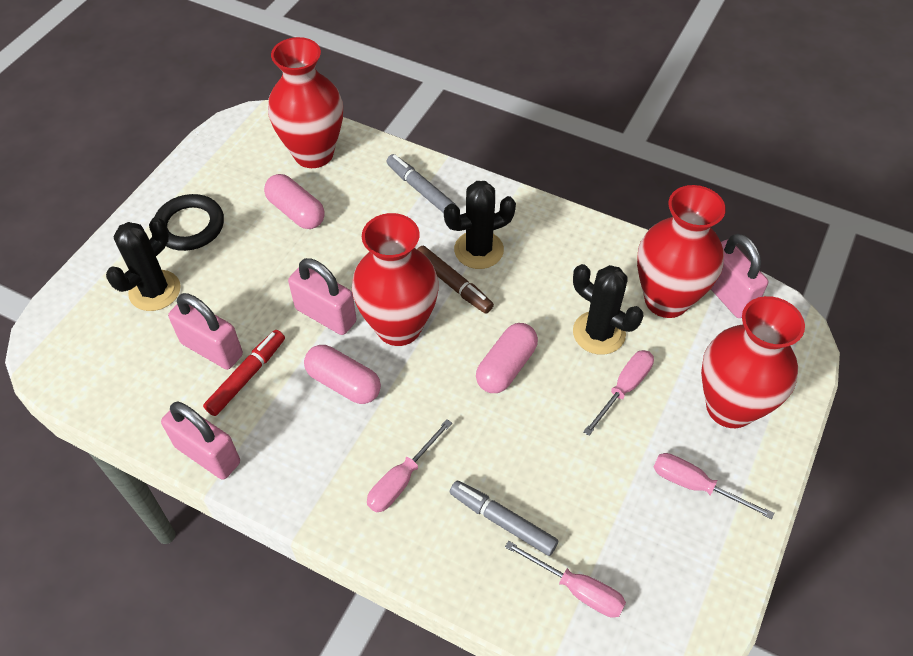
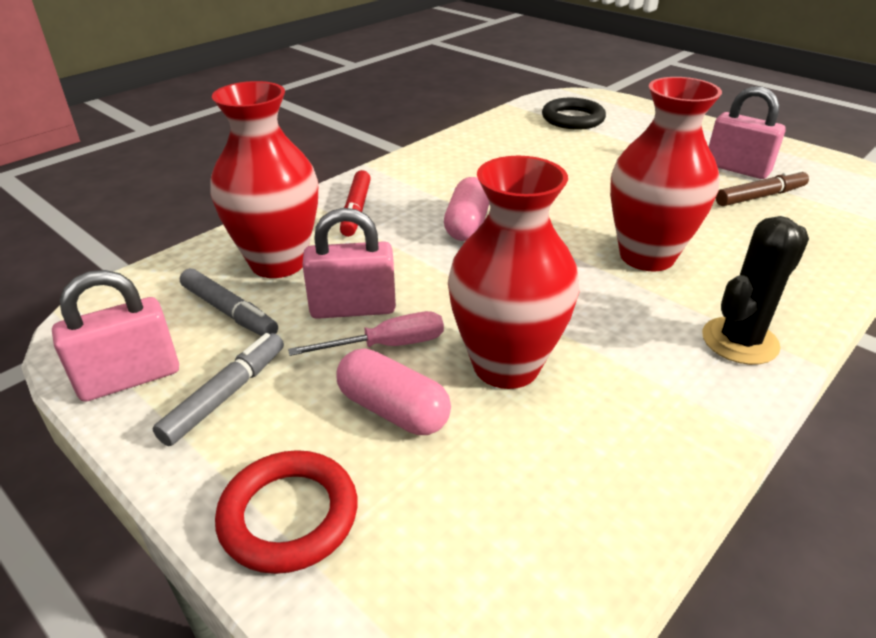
black cactus: 3 -> 1
pink capsule: 3 -> 2
pink padlock: 4 -> 3
pink screwdriver: 4 -> 1
red ring: 0 -> 1
red vase: 4 -> 3

